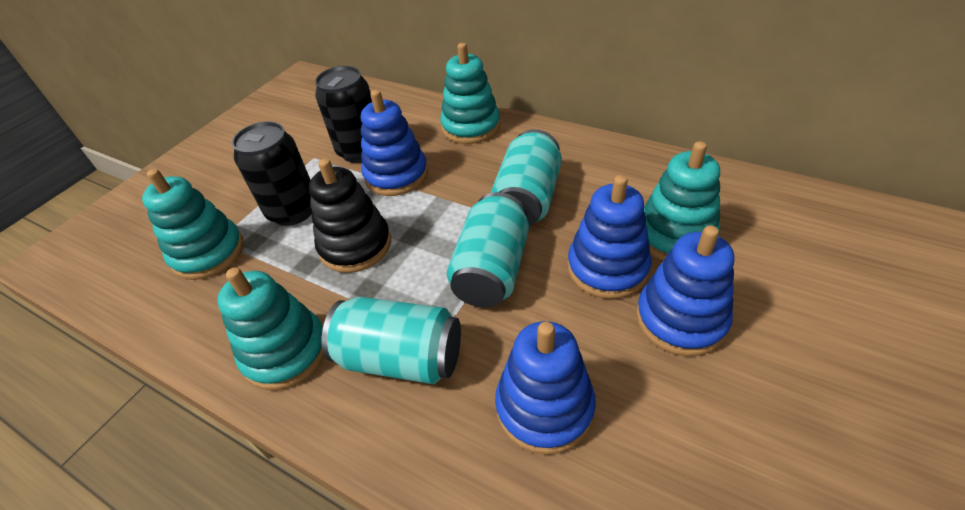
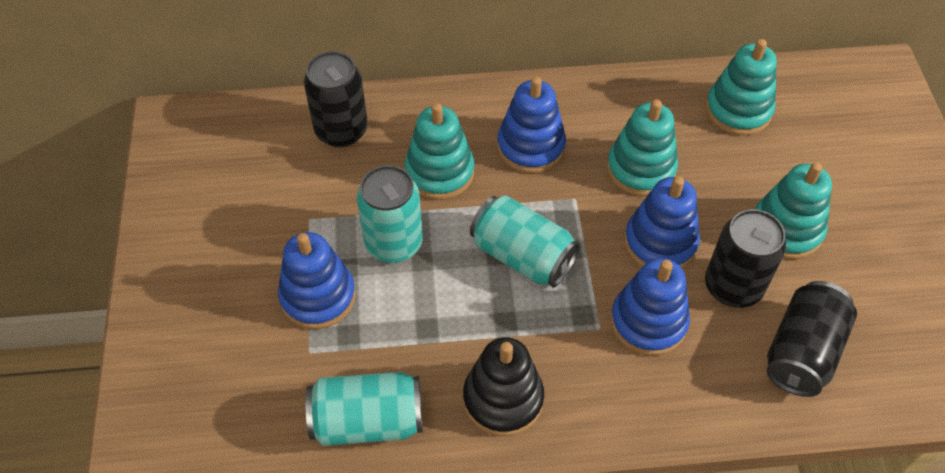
black can: 2 -> 3

